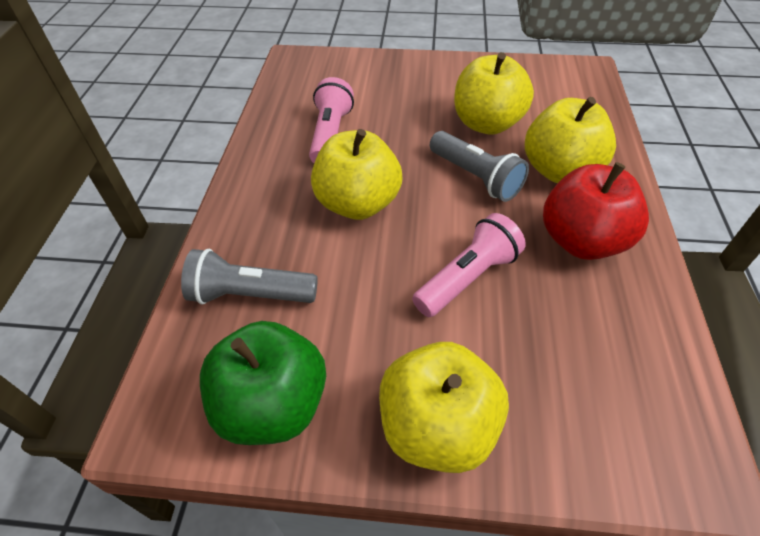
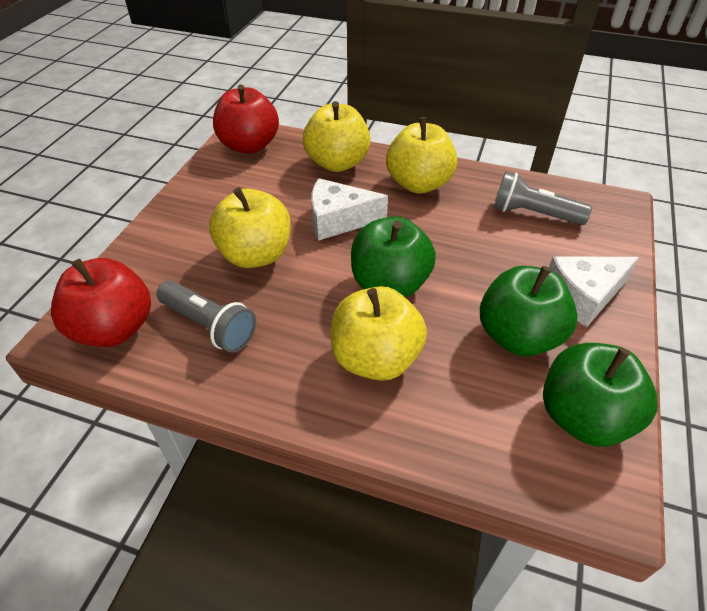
green apple: 1 -> 3
pink flashlight: 2 -> 0
red apple: 1 -> 2
white cheese: 0 -> 2

